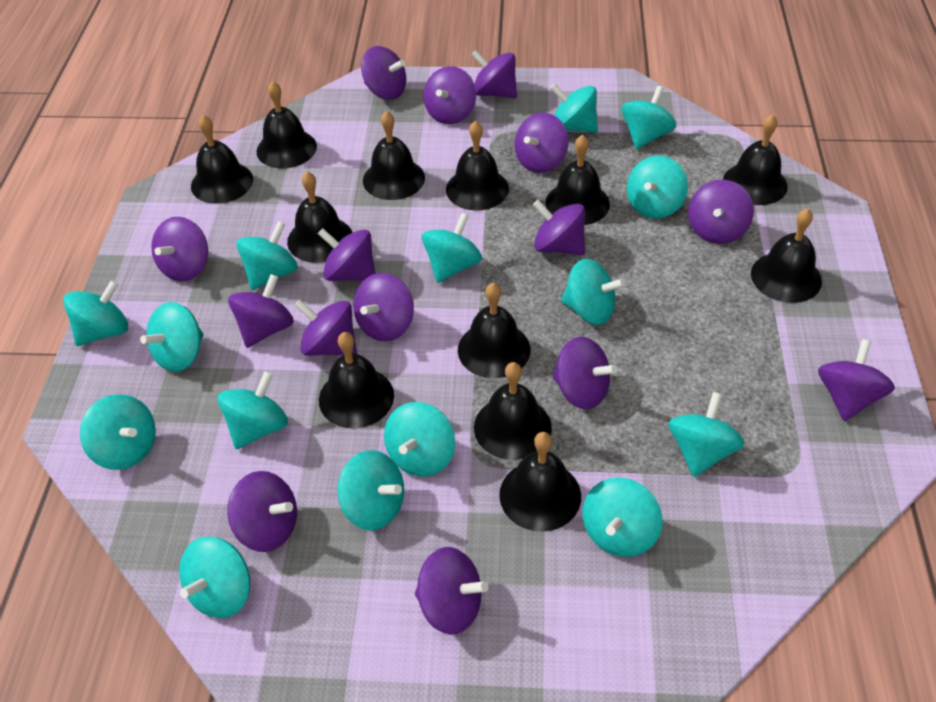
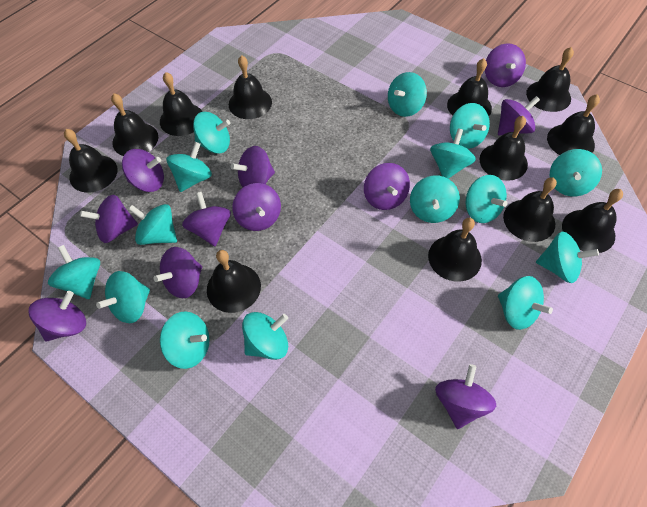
purple spinning top: 15 -> 11

